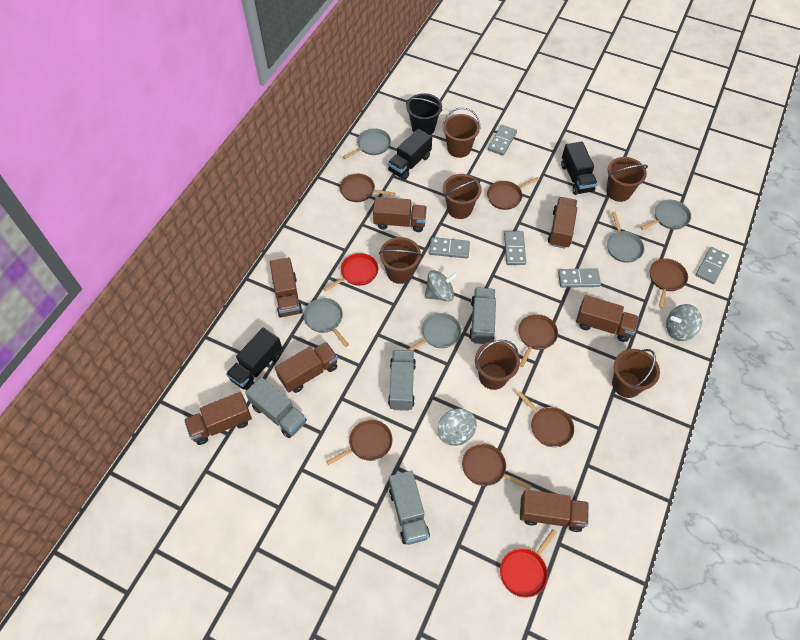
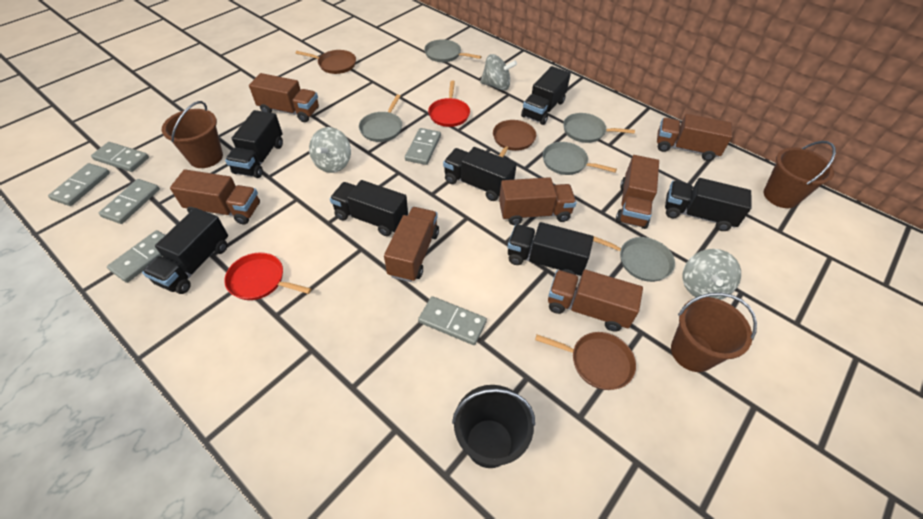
black truck: 3 -> 7
brown bucket: 6 -> 3
brown pan: 7 -> 3
grey domino: 5 -> 6
grey truck: 4 -> 0

